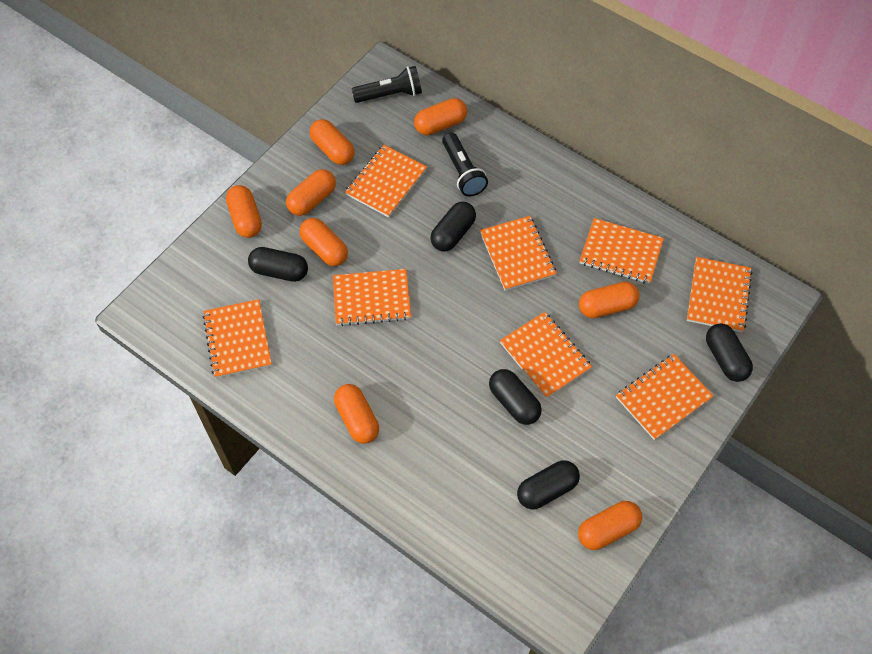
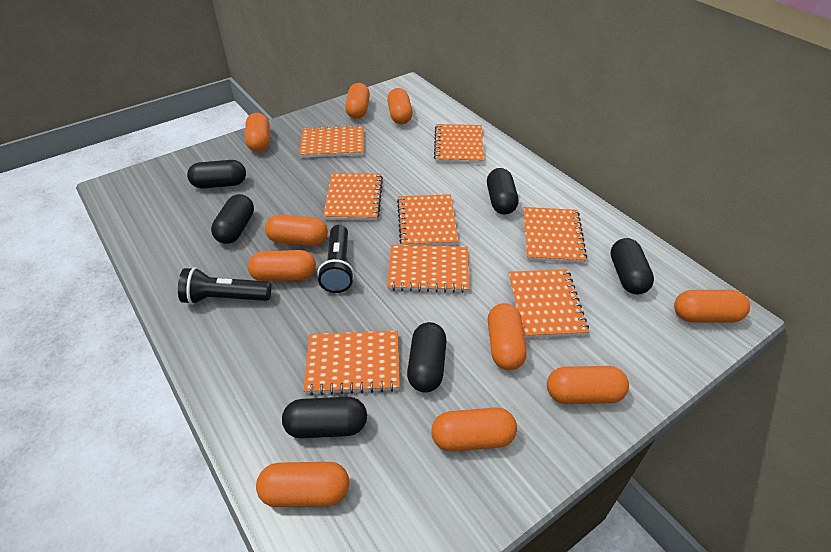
black capsule: 5 -> 6
orange capsule: 8 -> 10

